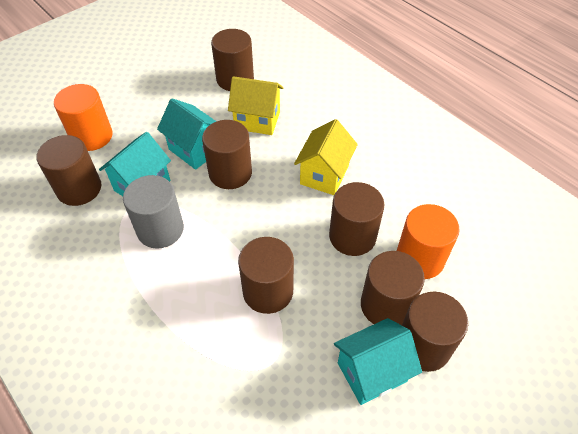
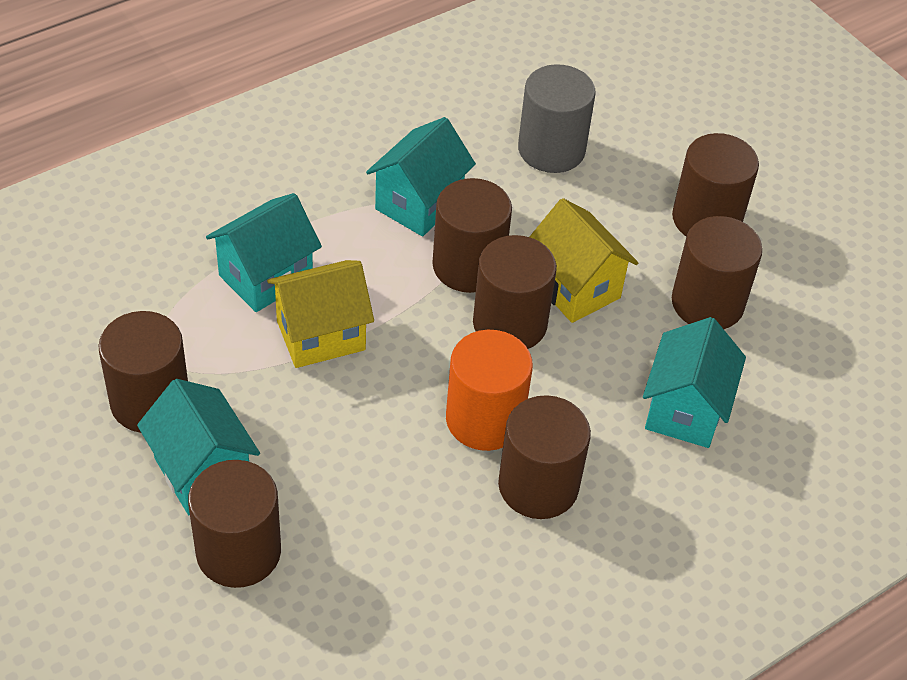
orange cylinder: 2 -> 1
turquoise house: 3 -> 4

